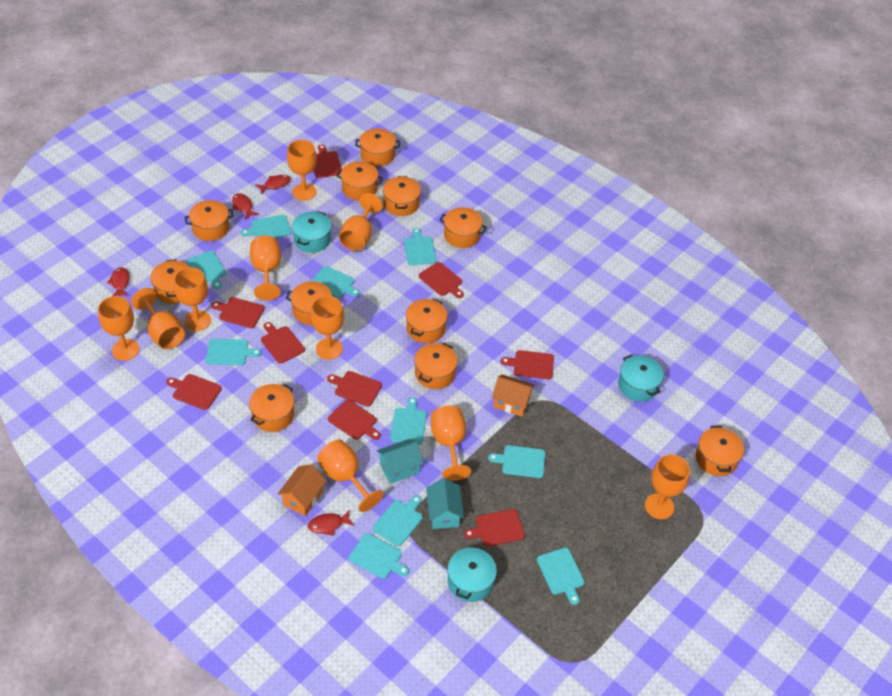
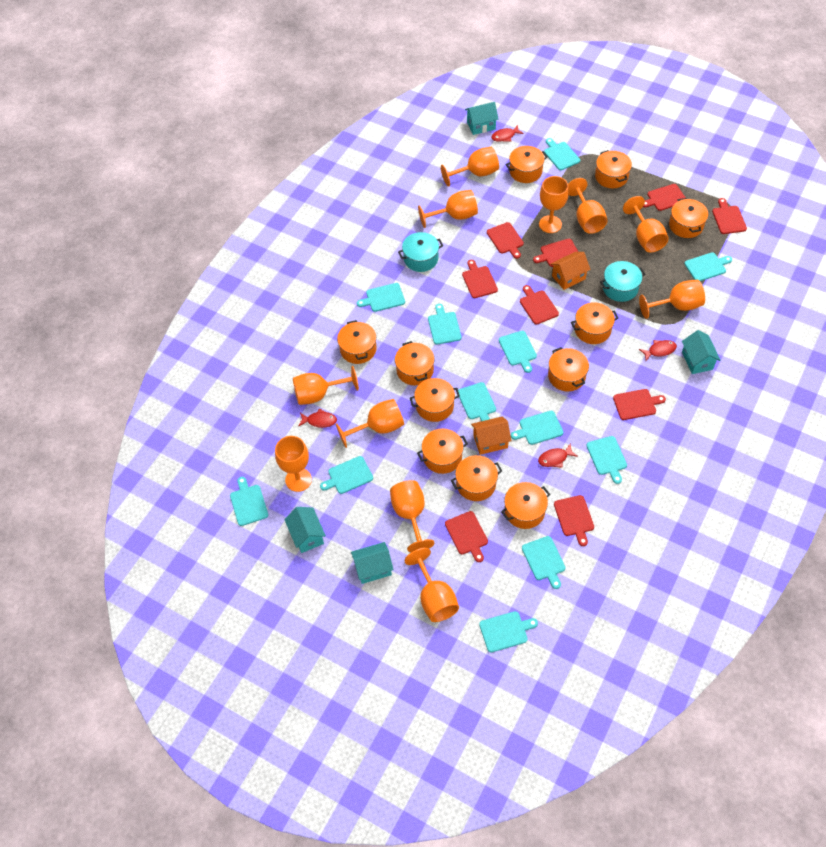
orange goblet: 10 -> 11
turquoise cutting board: 10 -> 12
turquoise house: 2 -> 4
turquoise pot: 3 -> 2

